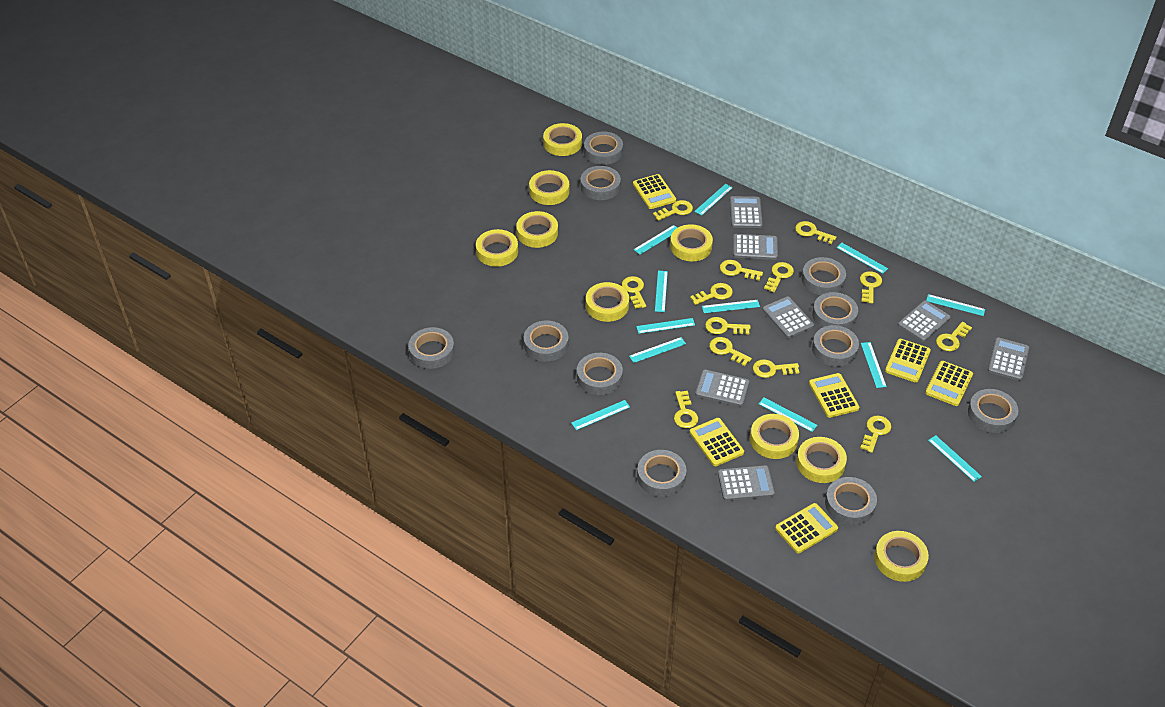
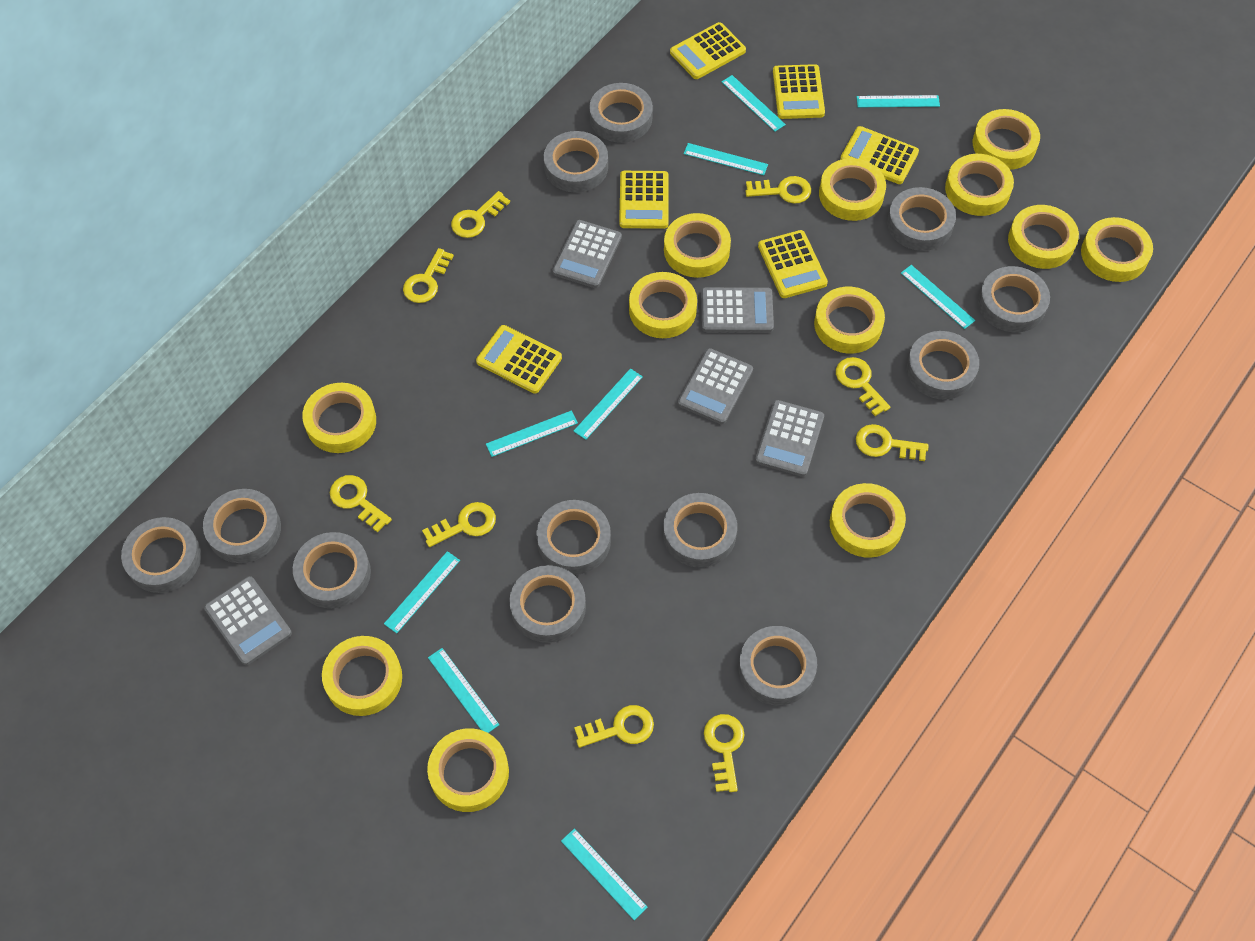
grey calculator: 7 -> 5
grey tape: 11 -> 12
turquoise ruler: 12 -> 9
yellow key: 13 -> 9
yellow tape: 9 -> 12

